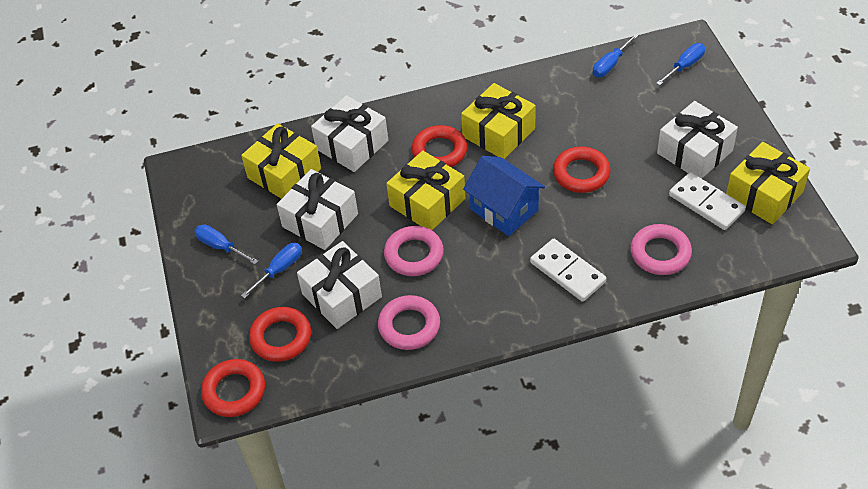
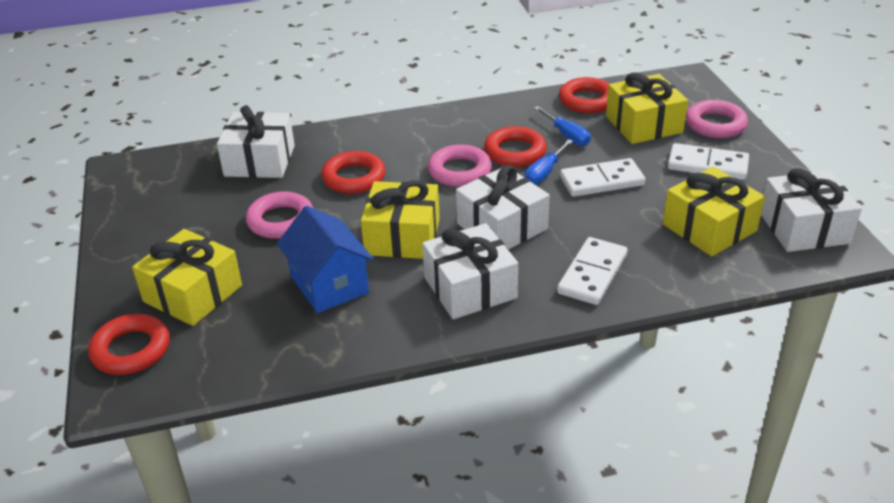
blue screwdriver: 4 -> 2
white domino: 2 -> 3

